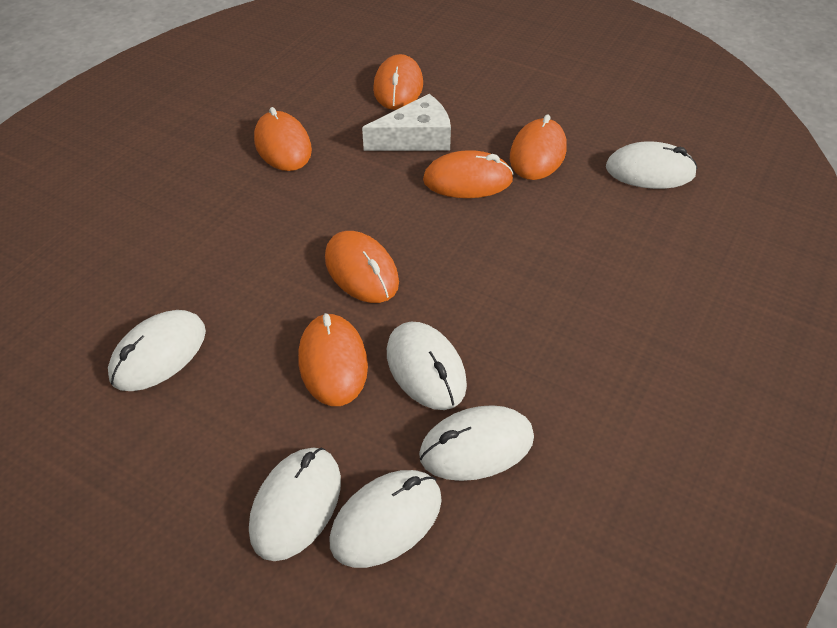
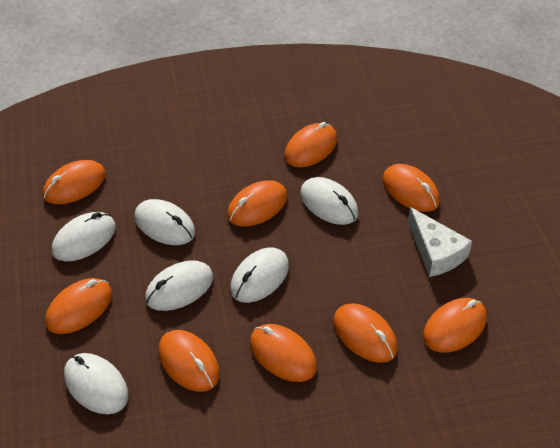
orange mouse: 6 -> 9

